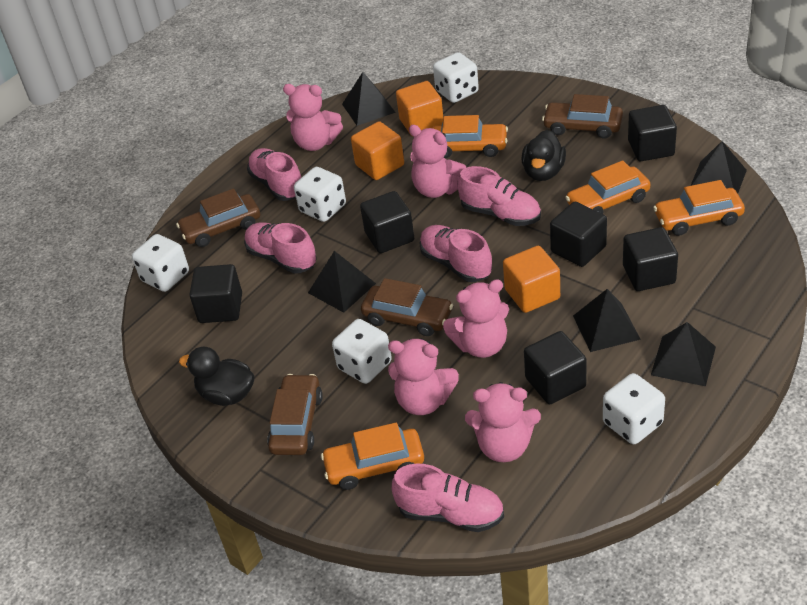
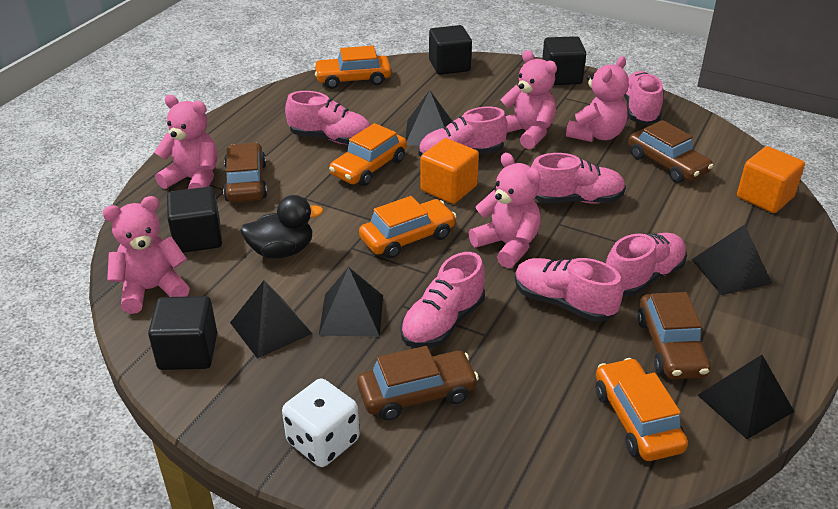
black cube: 6 -> 4
black duck: 2 -> 1
orange cube: 3 -> 2
pink shoe: 5 -> 7
white dice: 5 -> 1

